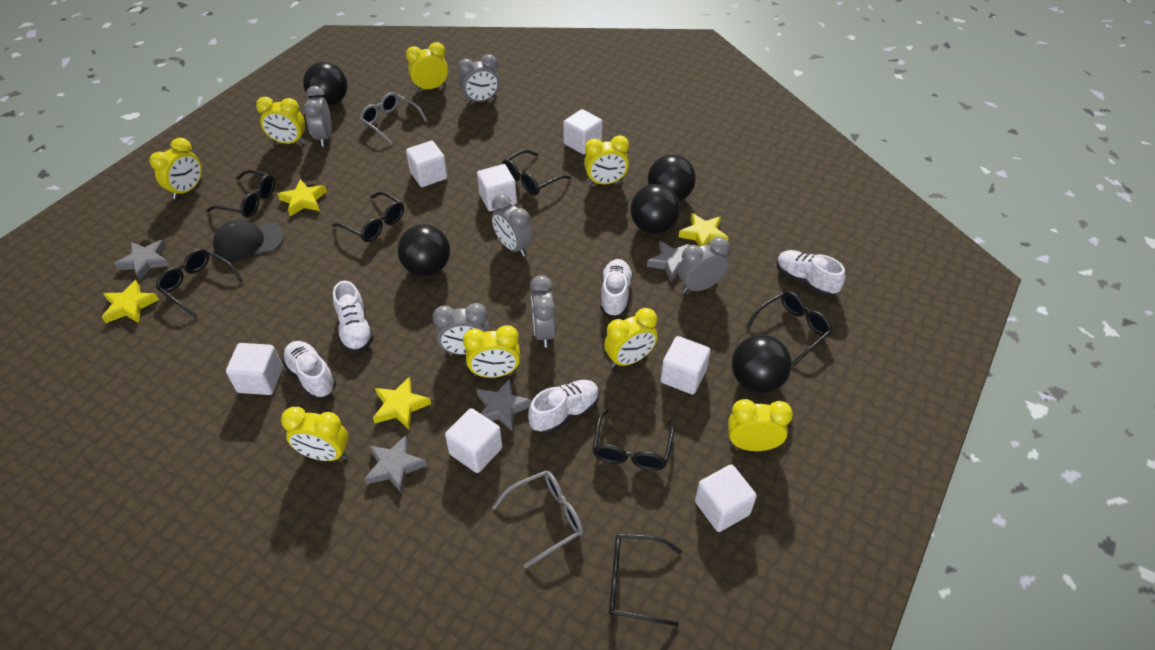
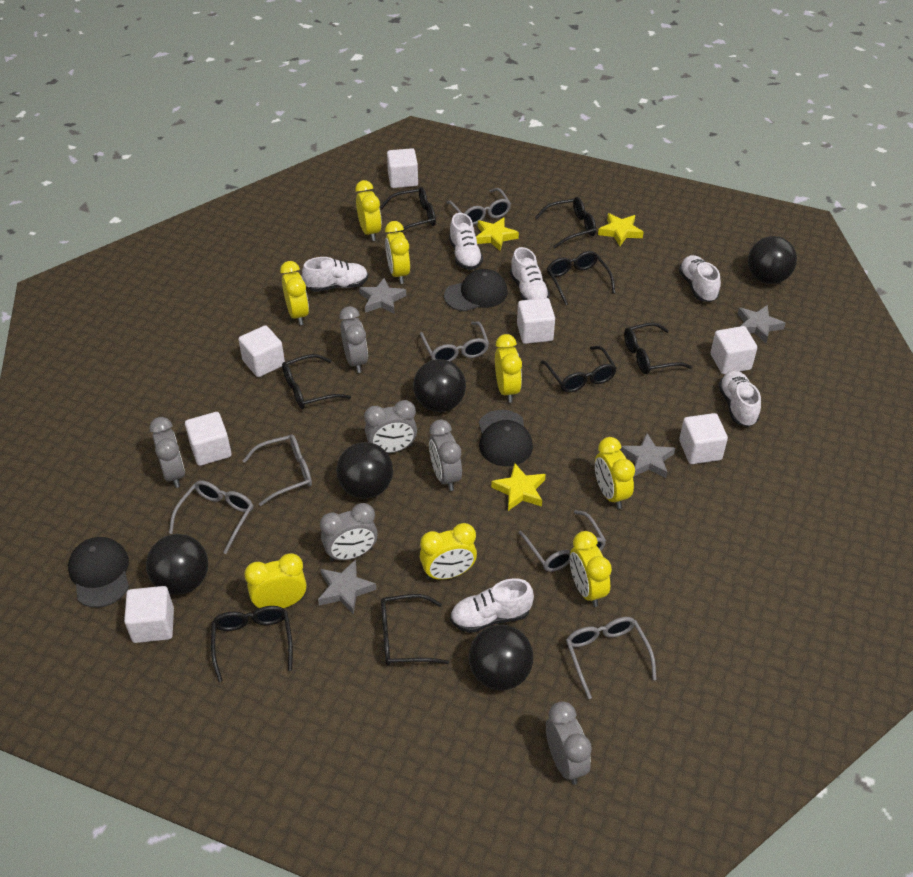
black cap: 1 -> 3
black glasses: 7 -> 8
grey glasses: 2 -> 6
white shoe: 5 -> 6
yellow star: 4 -> 3

